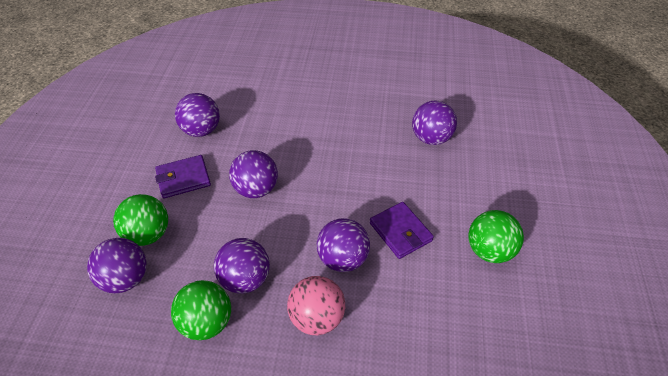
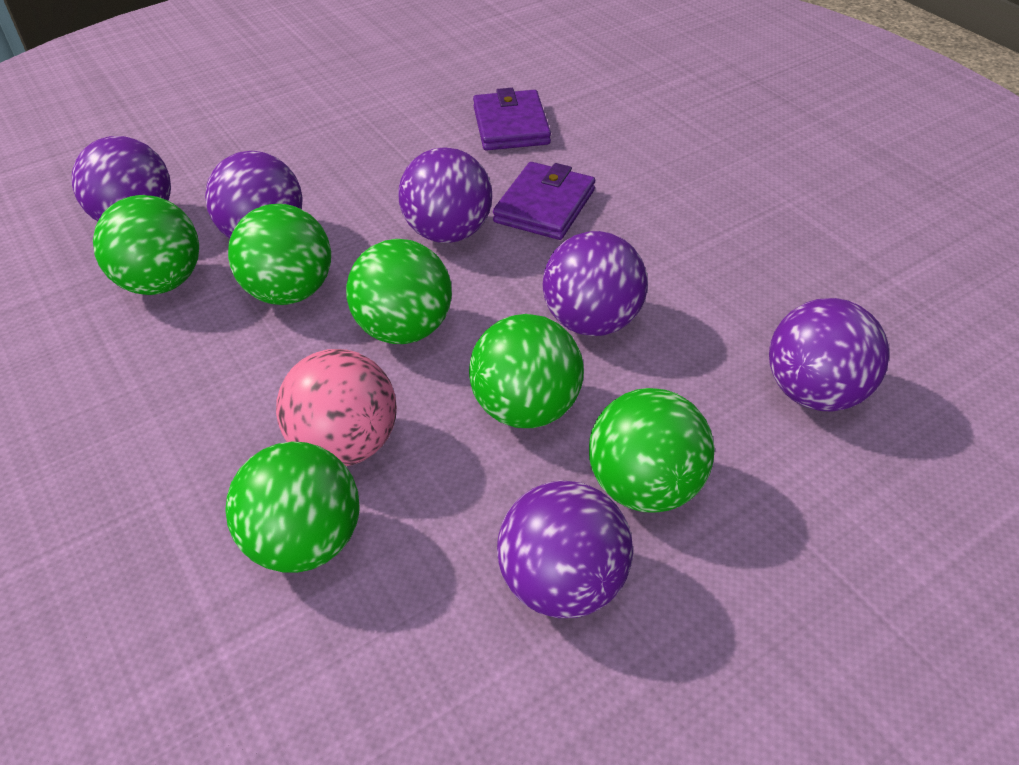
green ball: 3 -> 6

